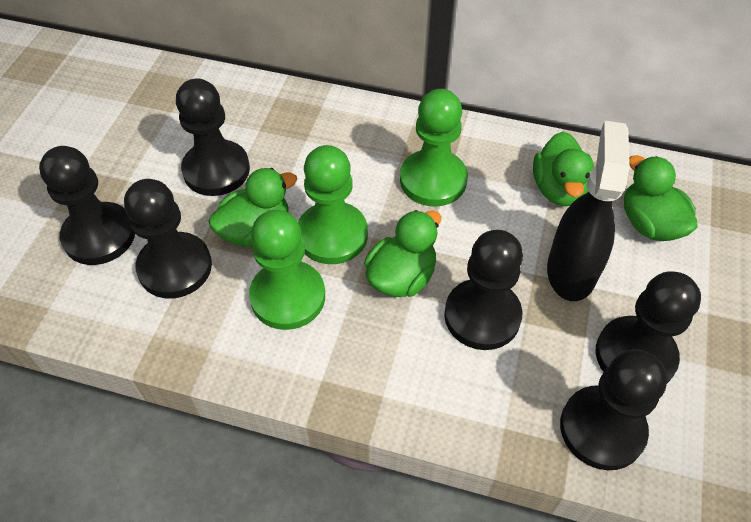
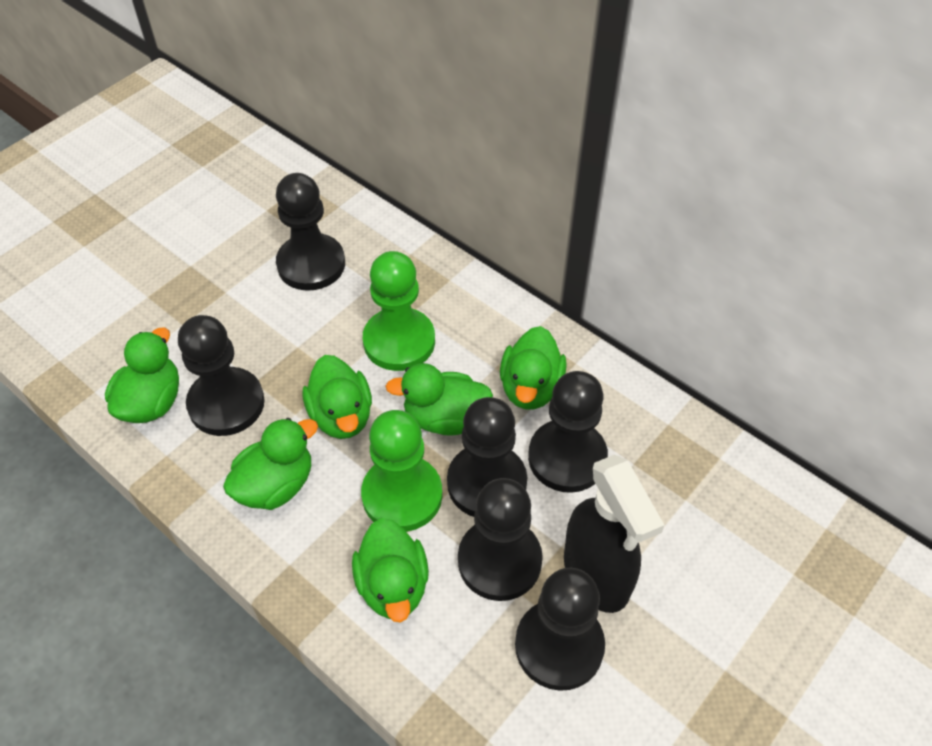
green duck: 4 -> 6
green pawn: 3 -> 2

